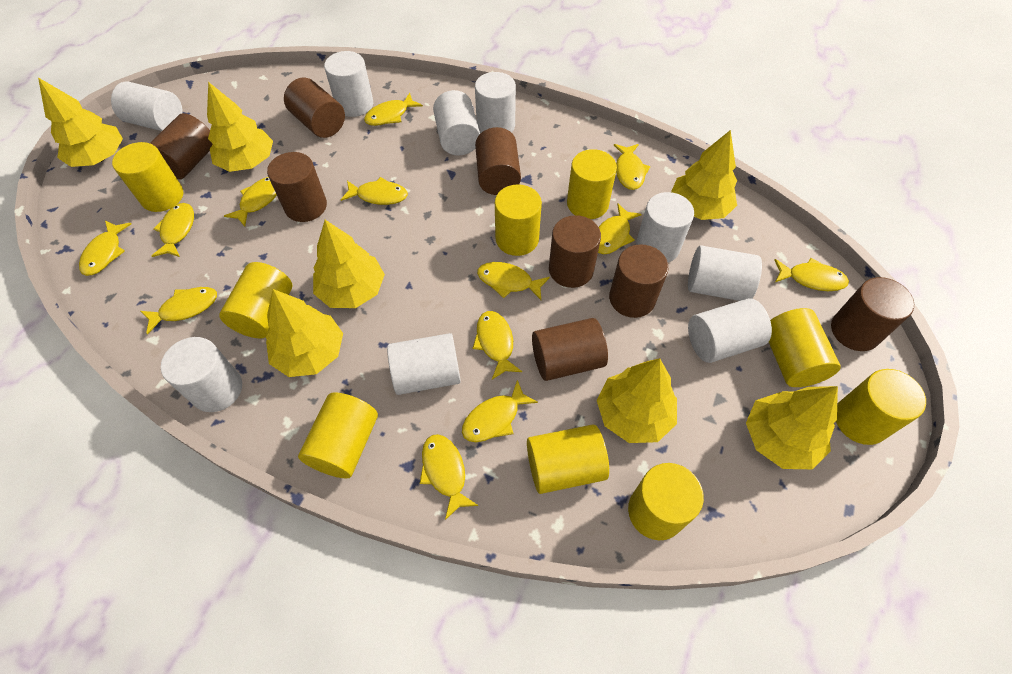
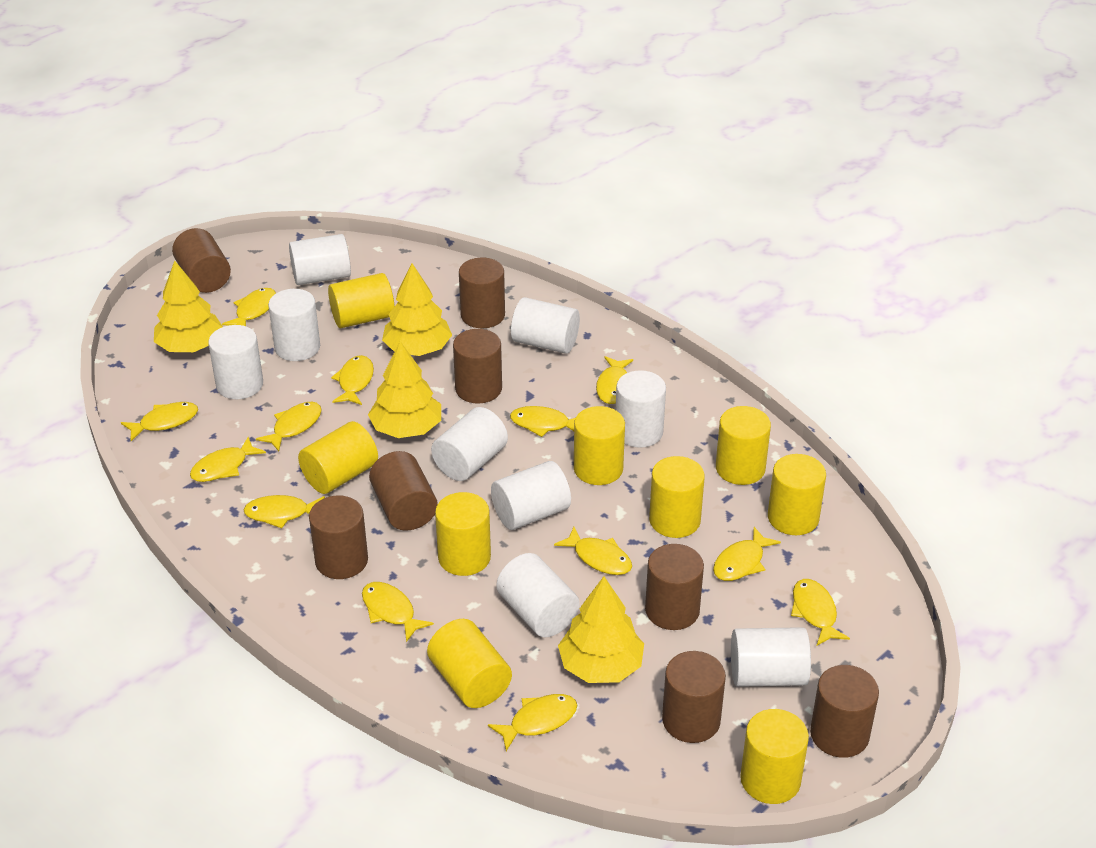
yellow tree: 7 -> 4

